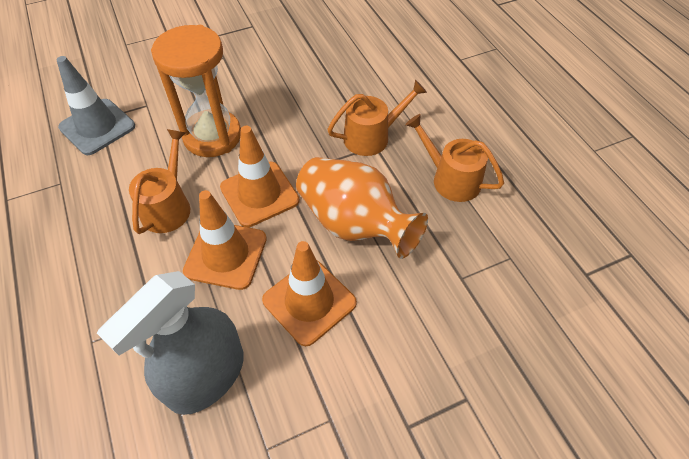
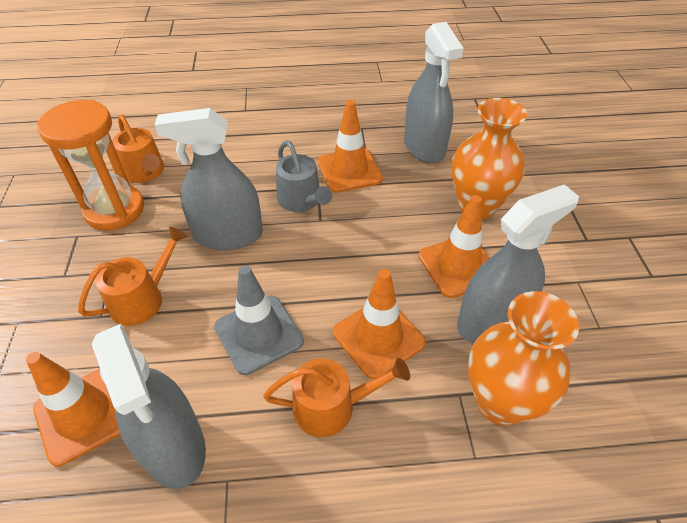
grey spray bottle: 1 -> 4
grey watering can: 0 -> 1
orange traffic cone: 3 -> 4
orange vase: 1 -> 2

